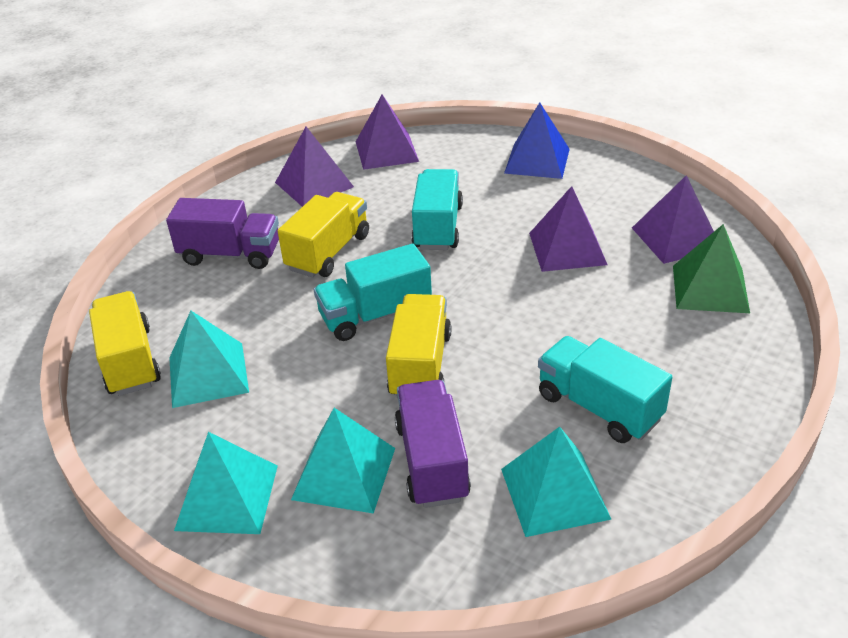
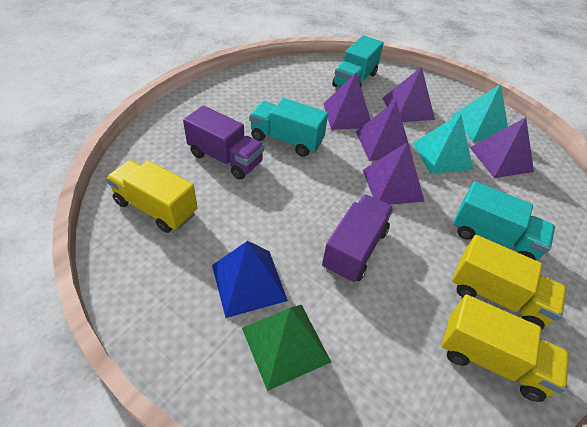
purple pyramid: 4 -> 5
turquoise pyramid: 4 -> 2

